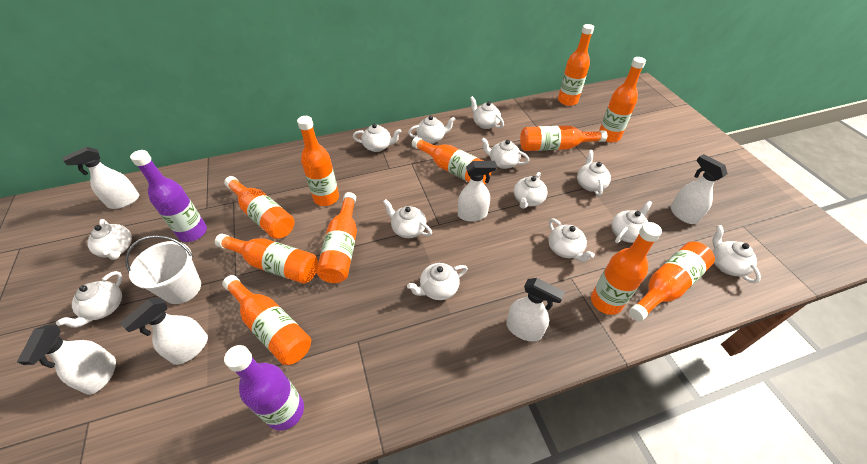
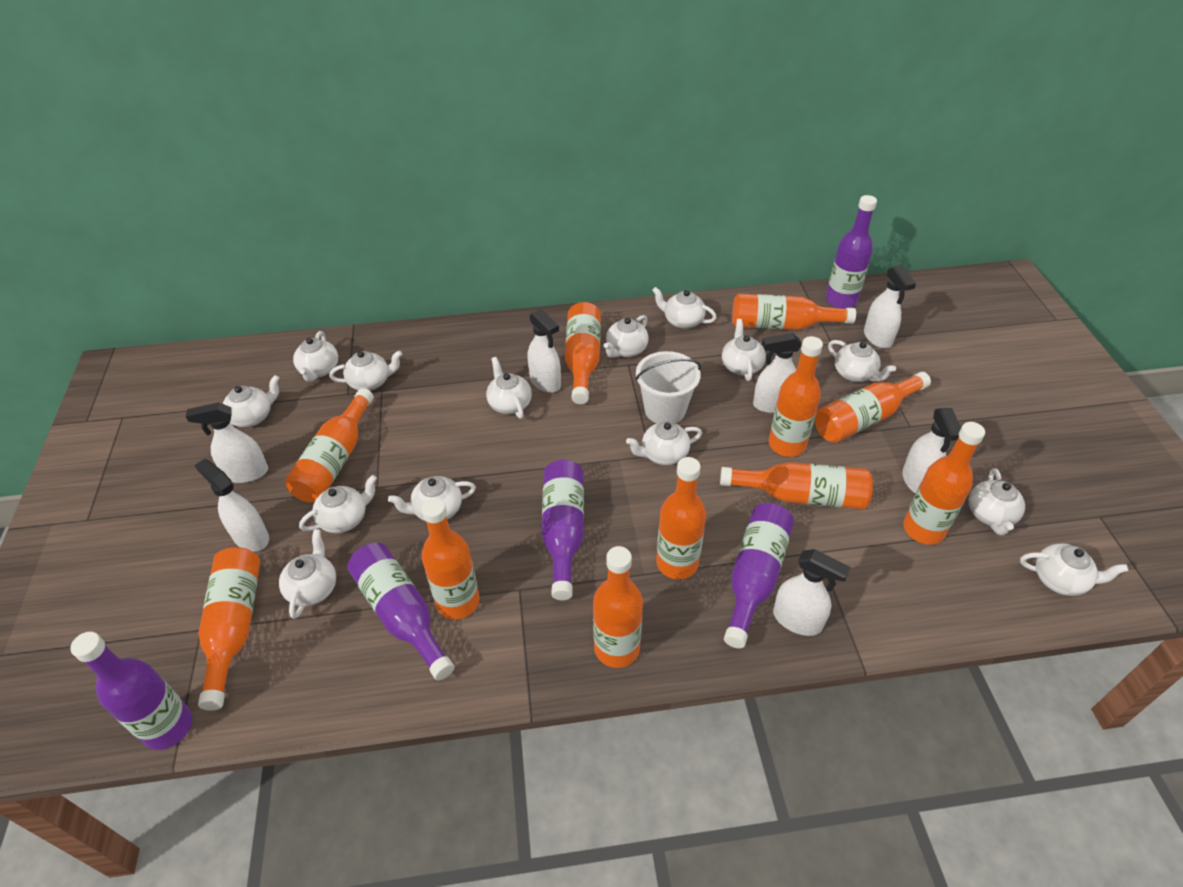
purple bottle: 2 -> 5
white spray bottle: 6 -> 7
white teapot: 13 -> 14

